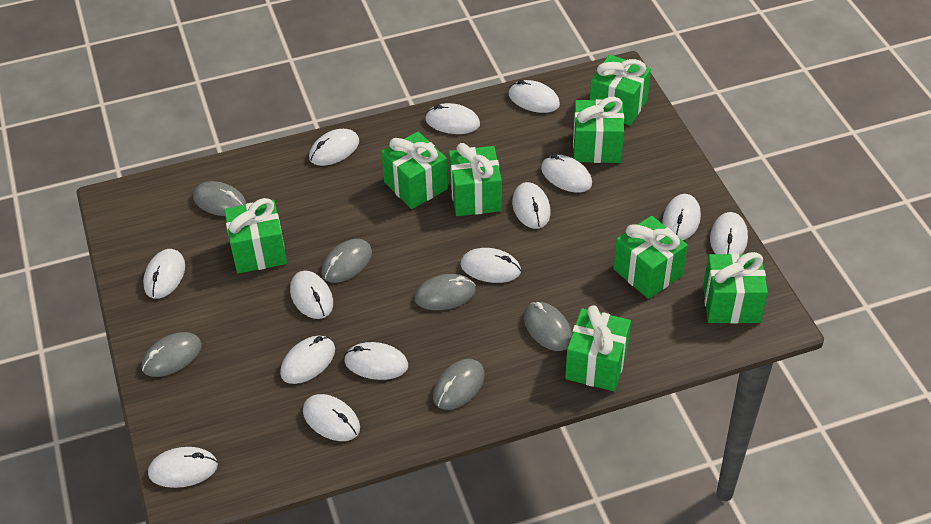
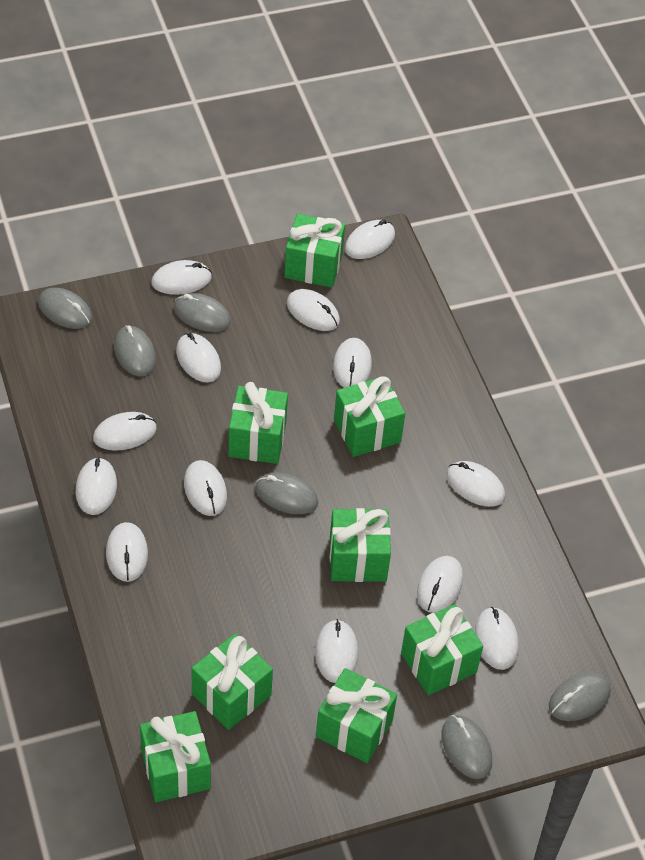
white mouse: 14 -> 13

